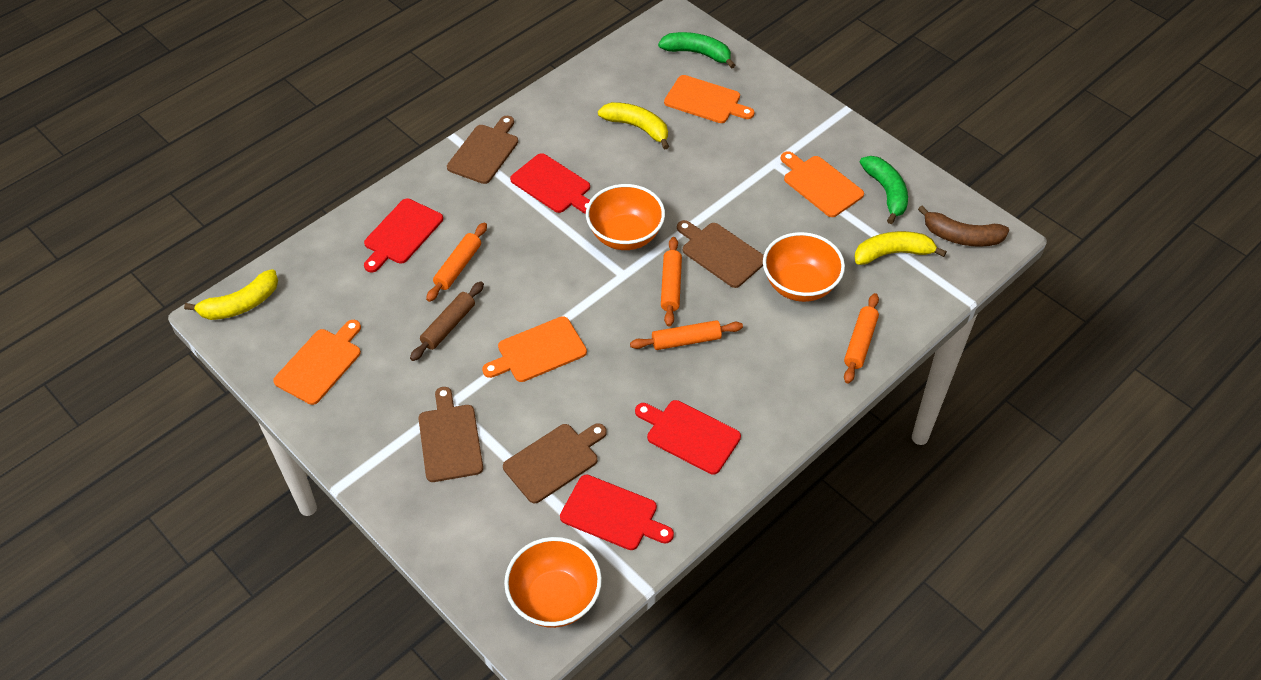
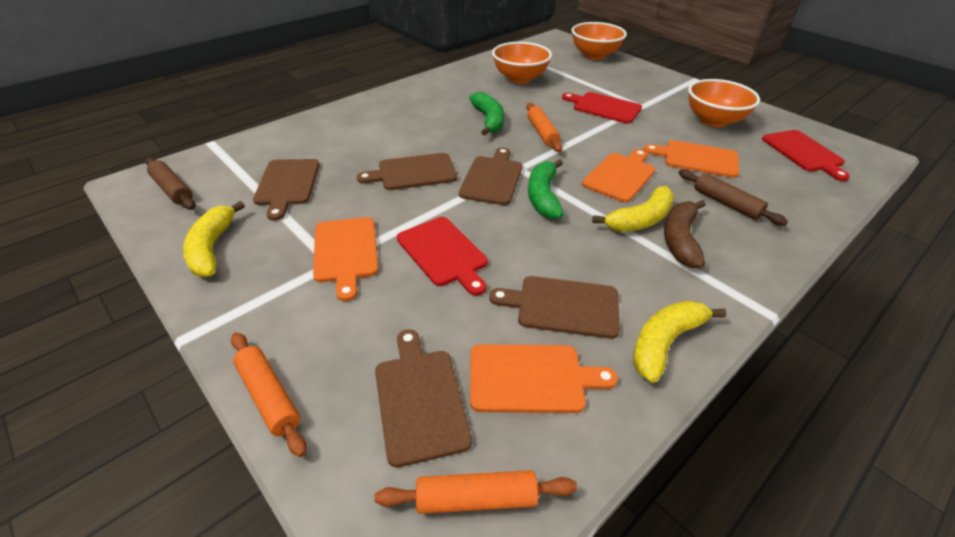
brown cutting board: 4 -> 5
brown rolling pin: 1 -> 2
orange rolling pin: 4 -> 3
red cutting board: 4 -> 3

